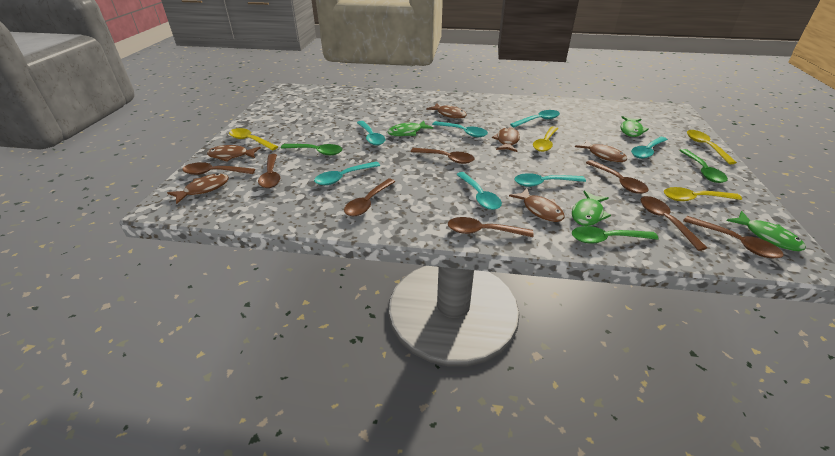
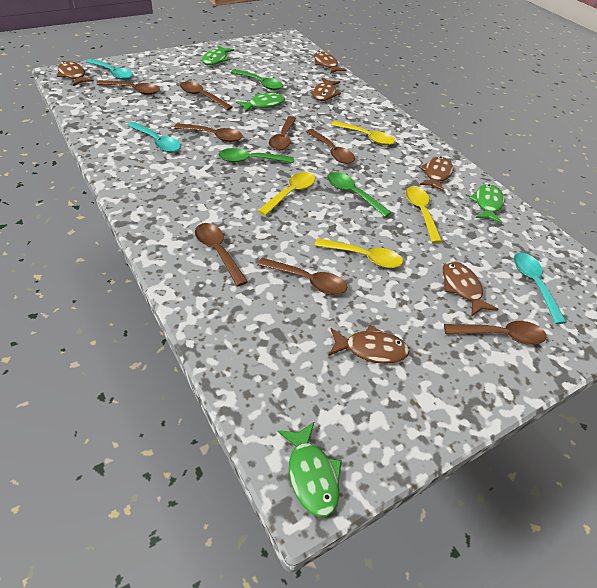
turquoise spoon: 7 -> 3

